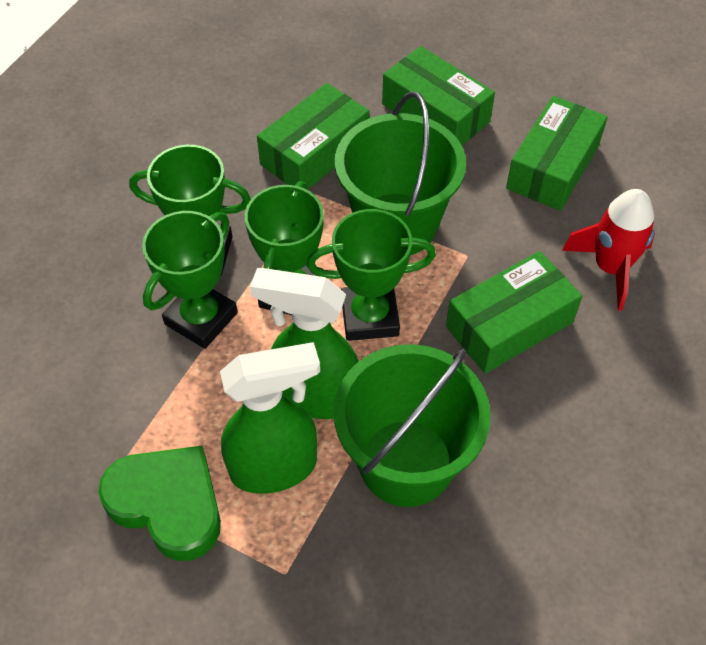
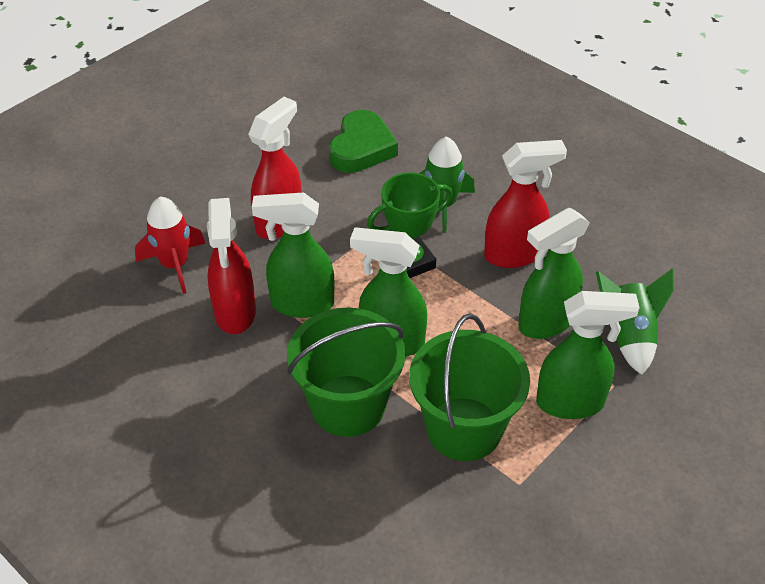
green box: 4 -> 0
green rocket: 0 -> 2
green spray bottle: 2 -> 4
green trophy: 4 -> 1
red spray bottle: 0 -> 3

